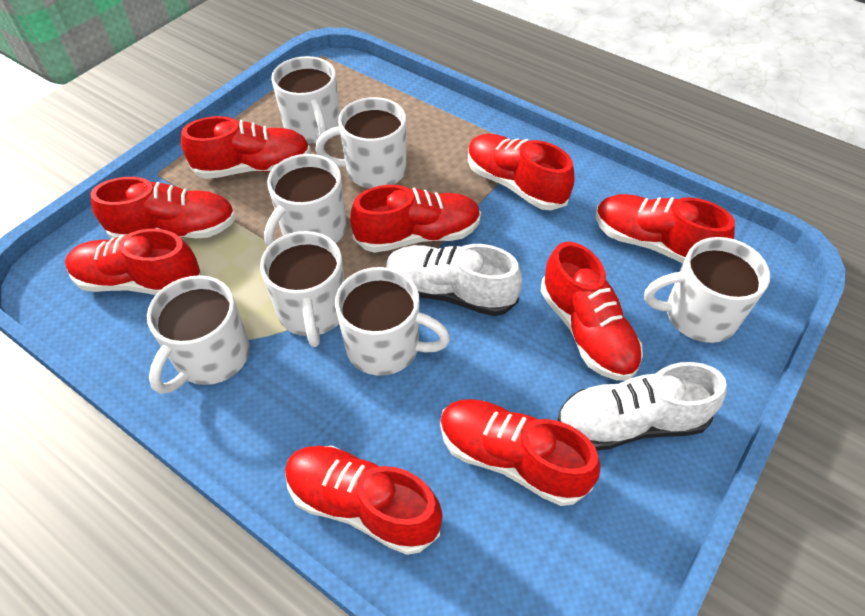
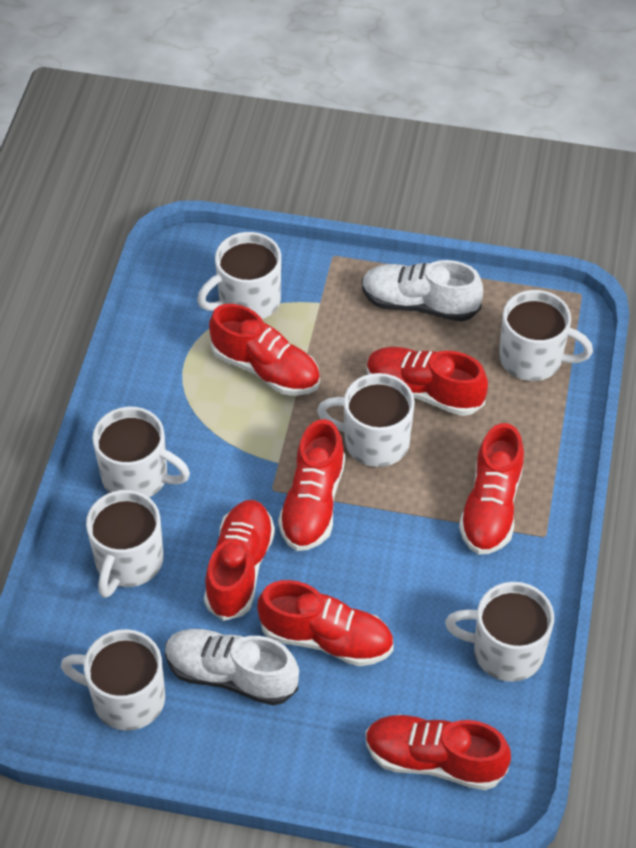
red shoe: 9 -> 7

